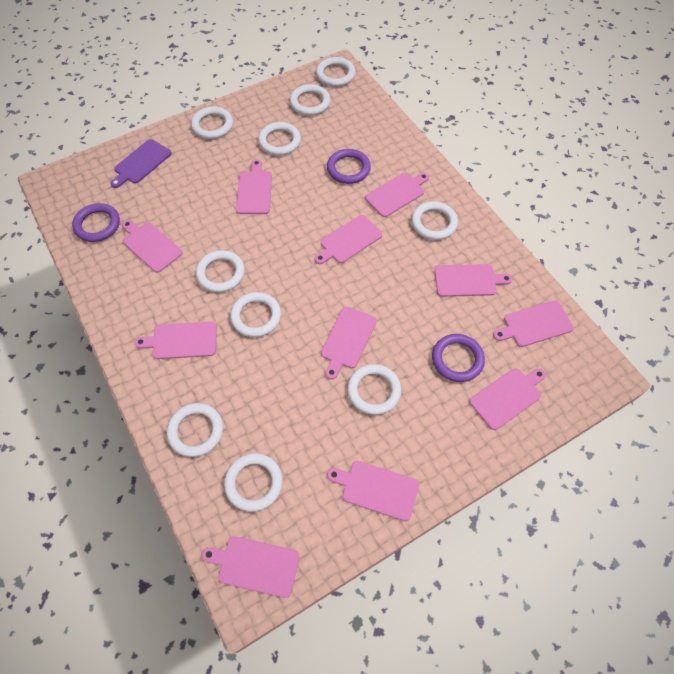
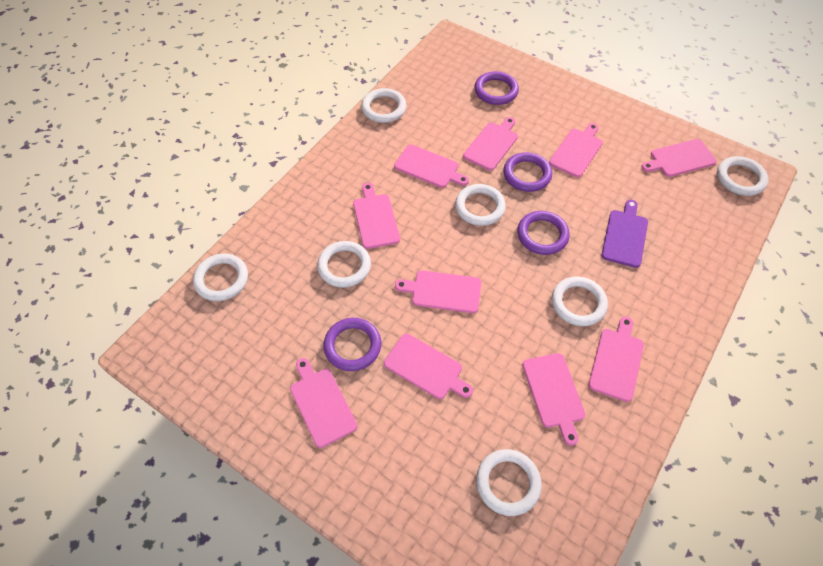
pink cutting board: 11 -> 10
purple ring: 3 -> 4
white ring: 10 -> 7

